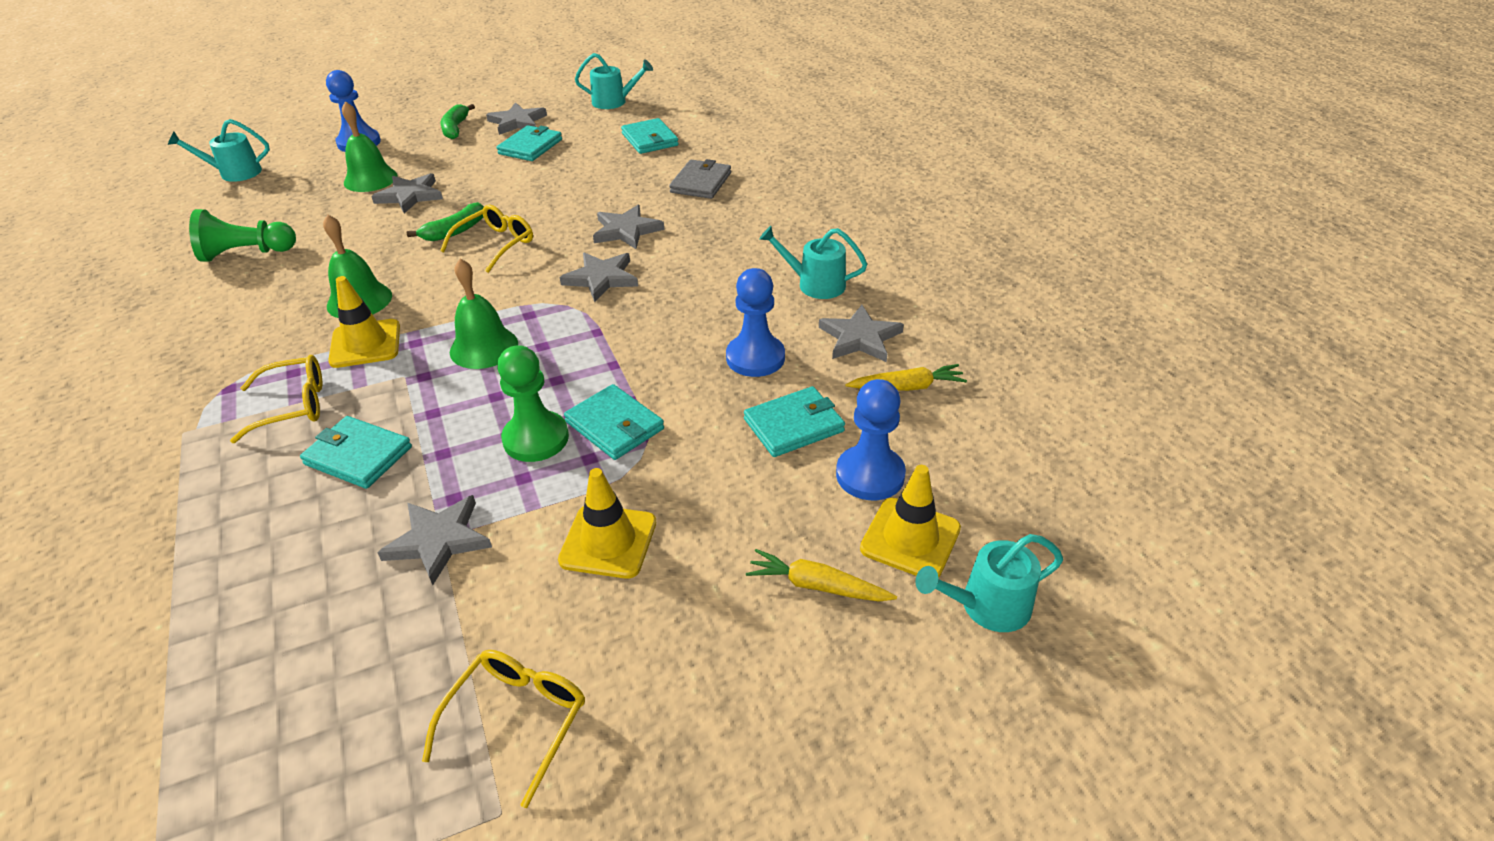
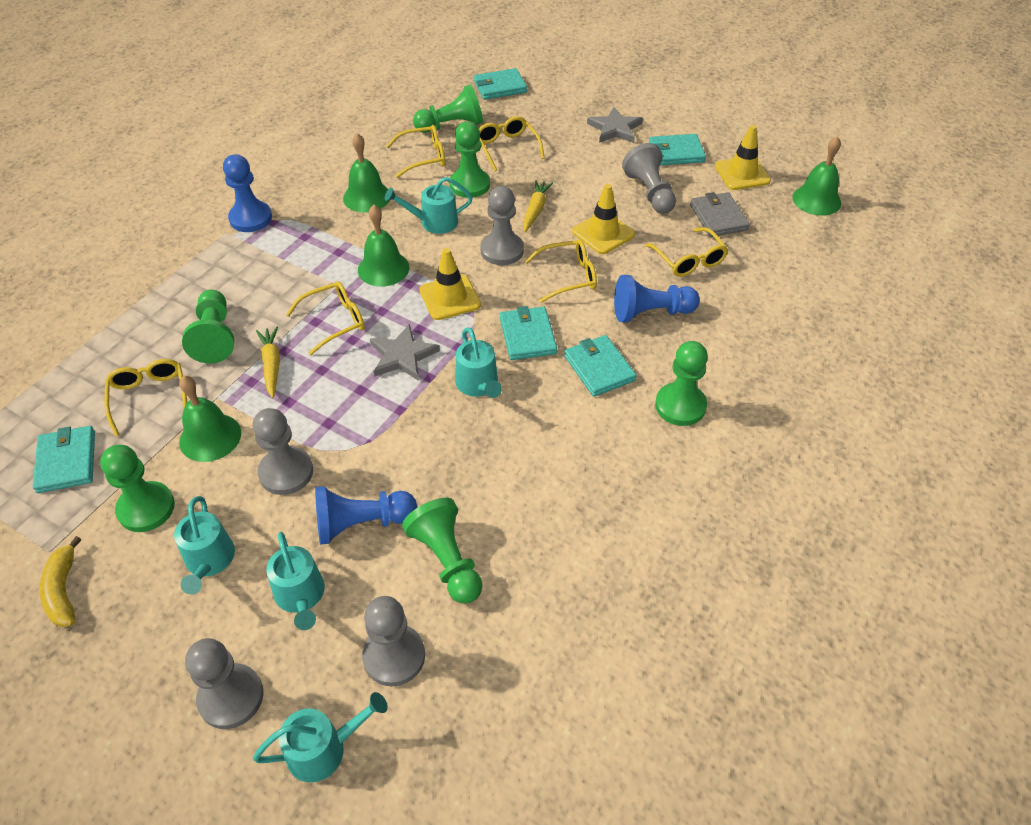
green banana: 2 -> 0
green bell: 3 -> 4
green pawn: 2 -> 6
grey pawn: 0 -> 5
grey star: 6 -> 2
turquoise watering can: 4 -> 5
yellow banana: 0 -> 1
yellow glasses: 3 -> 6

